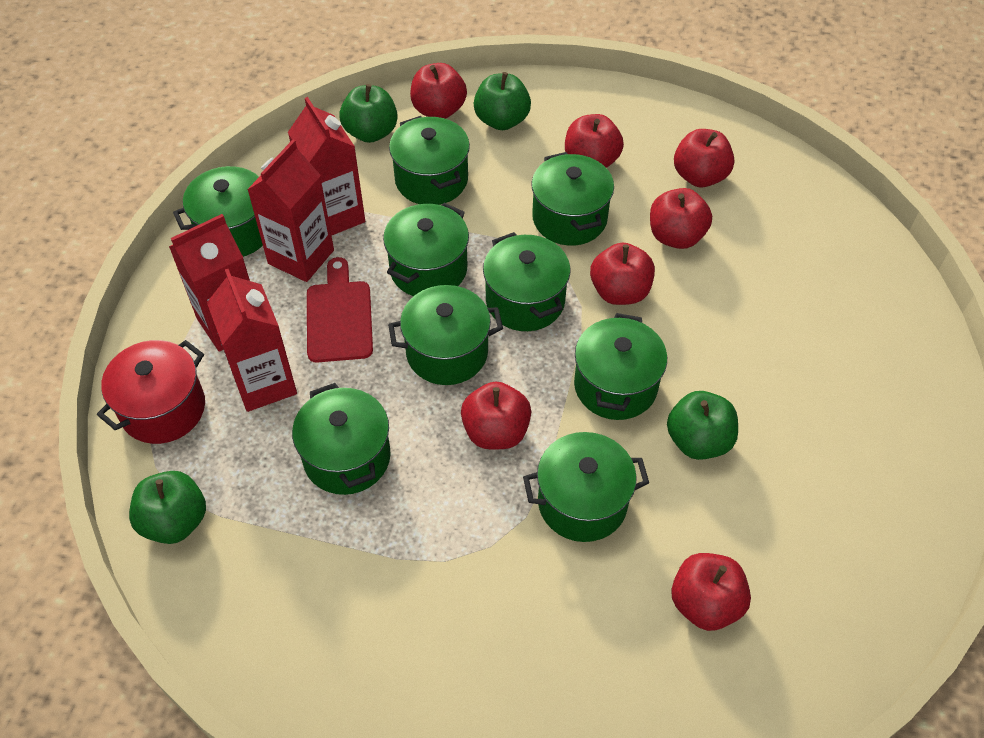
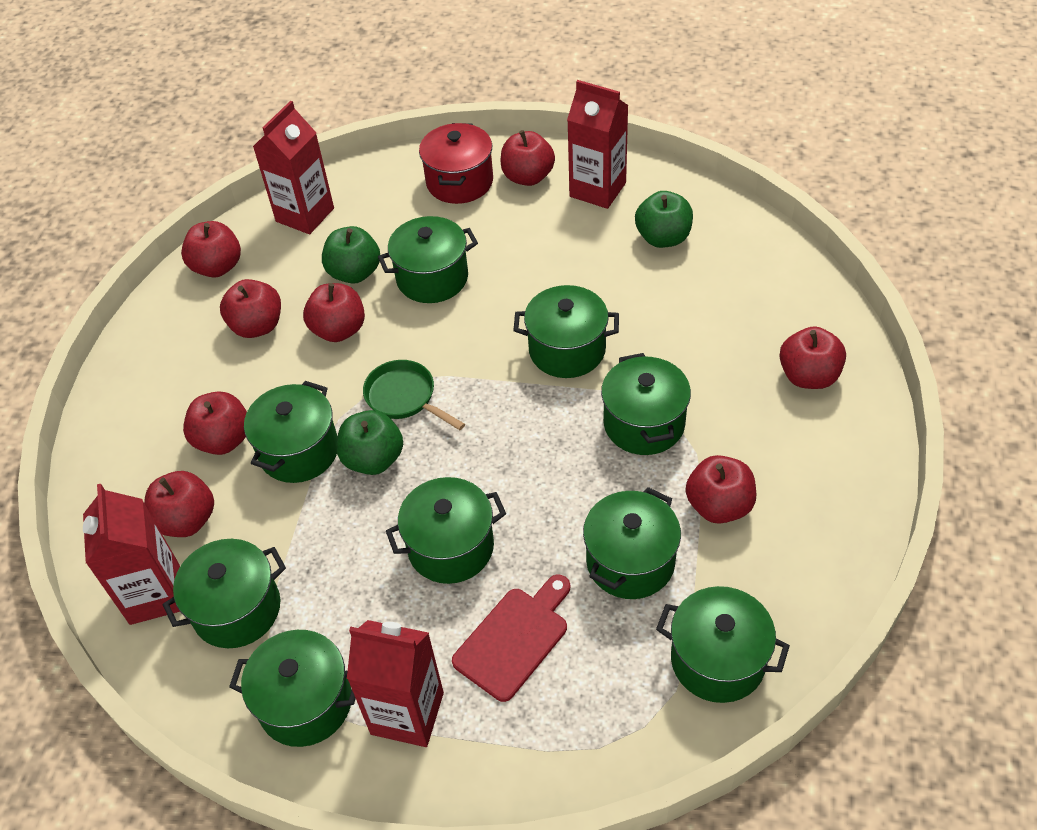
green apple: 4 -> 3
green pan: 0 -> 1
red apple: 7 -> 8

